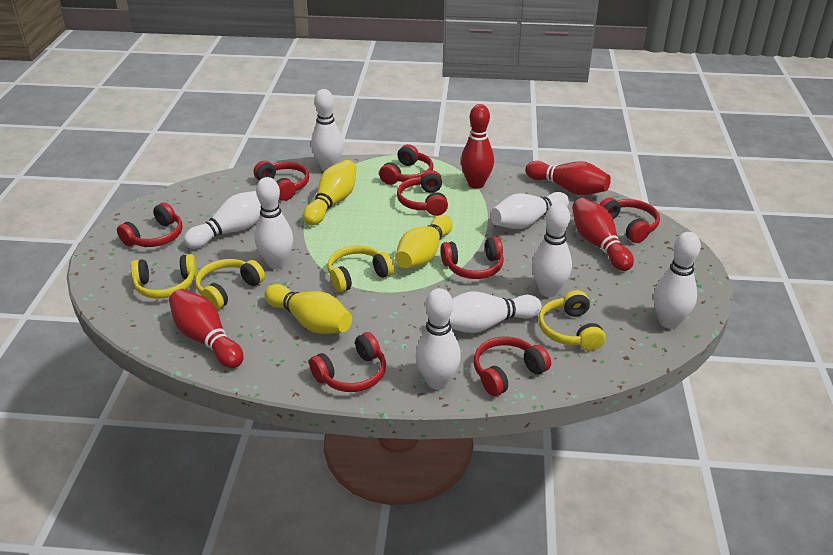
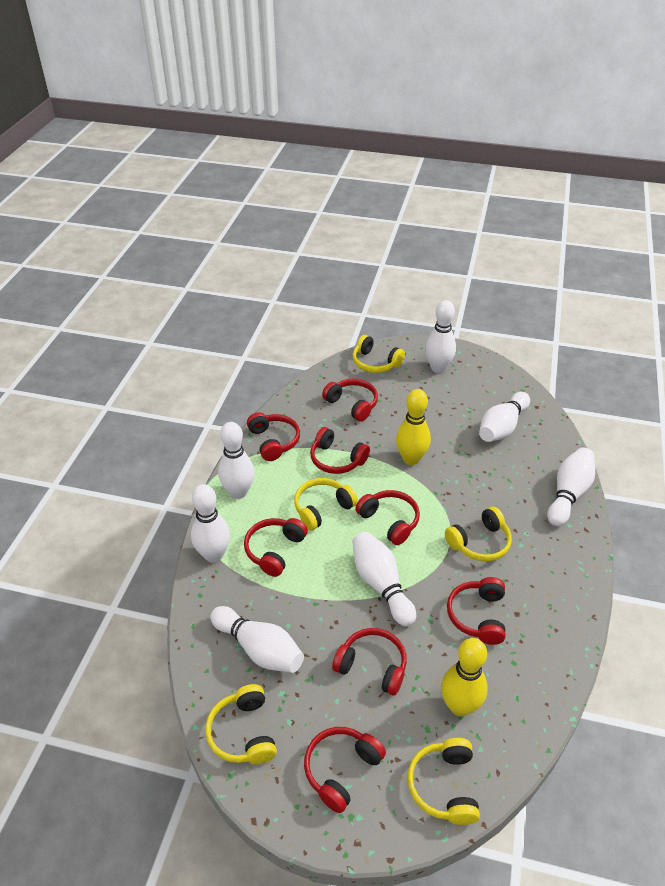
red bowling pin: 4 -> 0
white bowling pin: 8 -> 7
yellow bowling pin: 3 -> 2
yellow headphones: 4 -> 5

